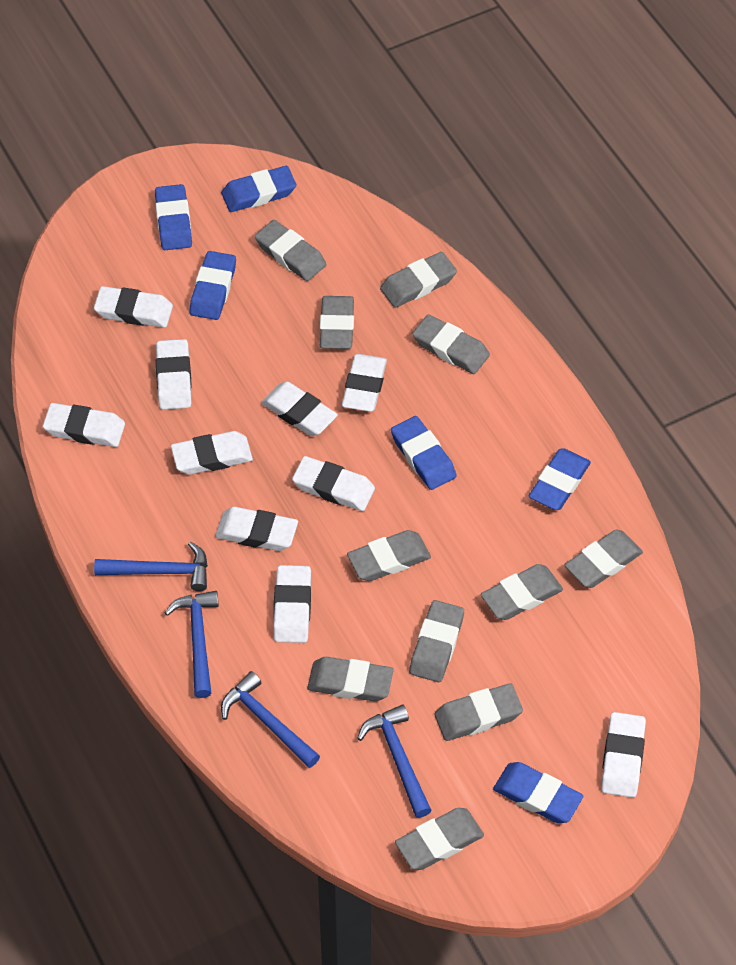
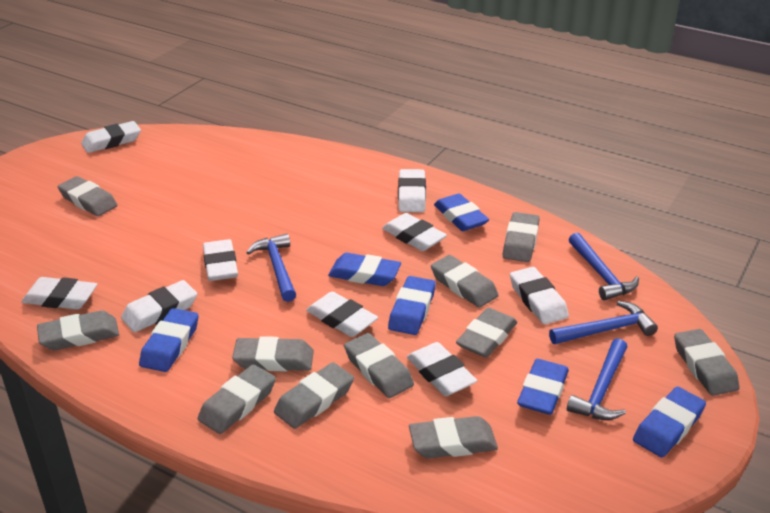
white eraser: 10 -> 9

